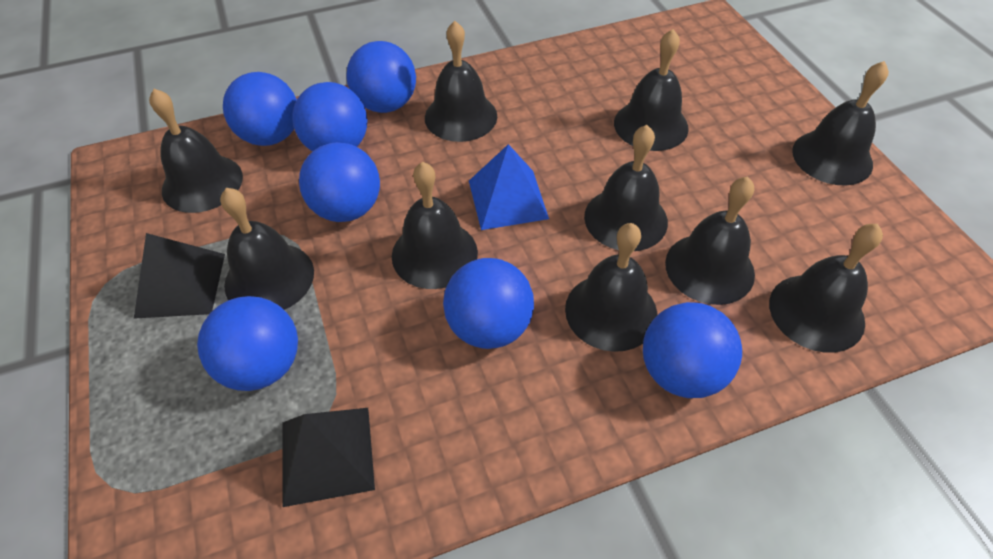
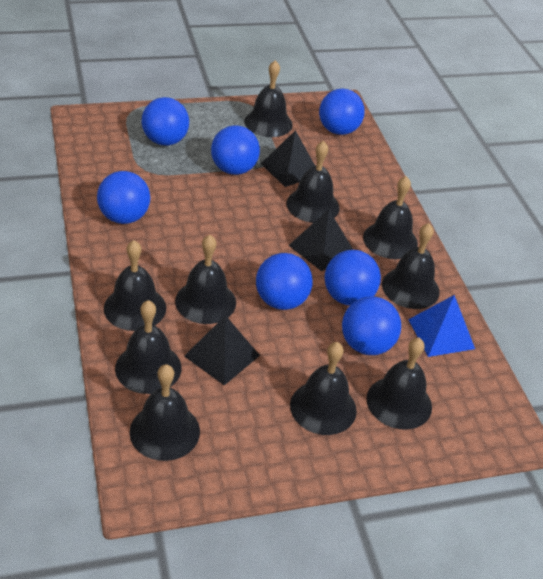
black pyramid: 2 -> 3

